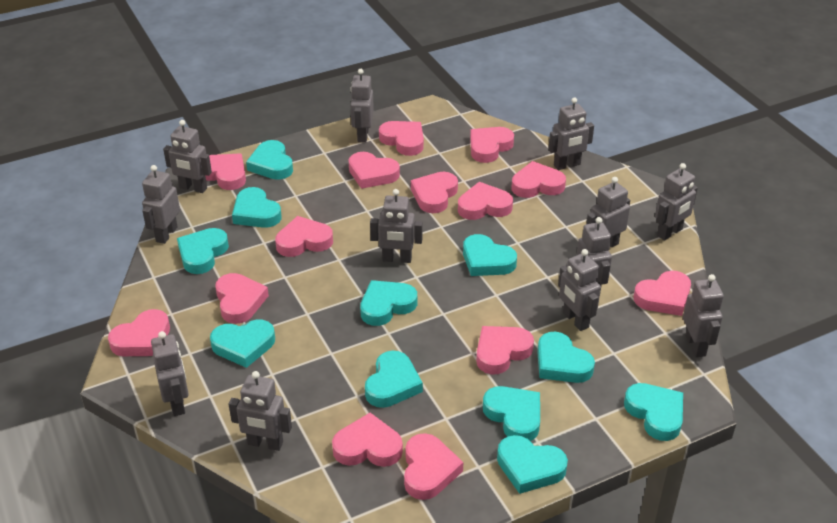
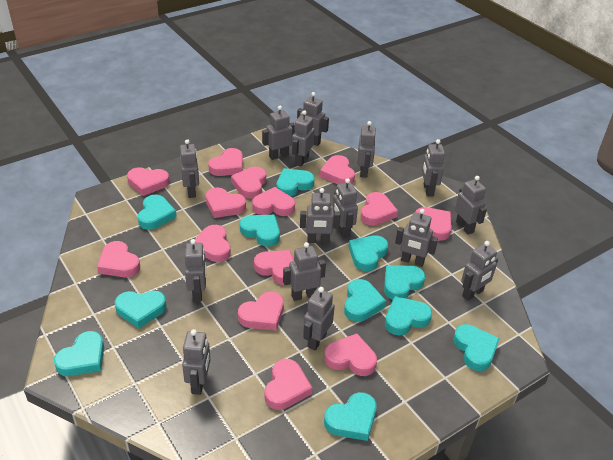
grey robot: 12 -> 15

